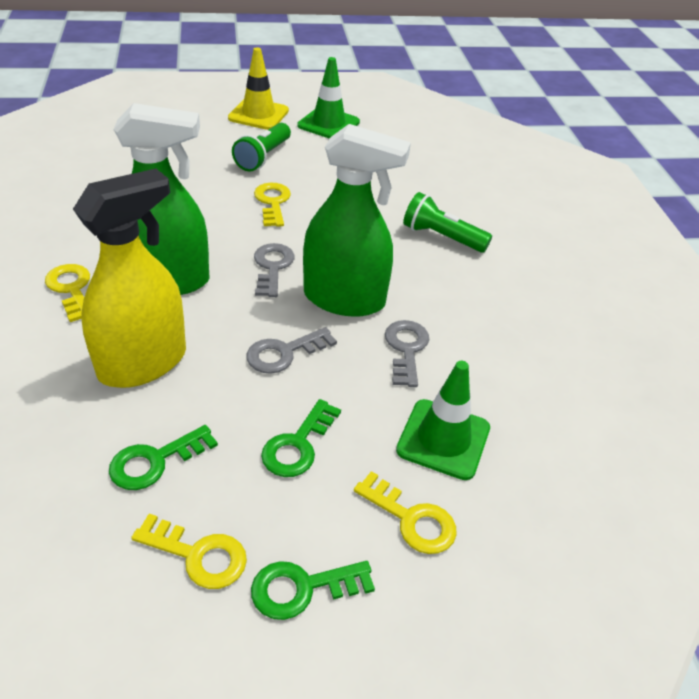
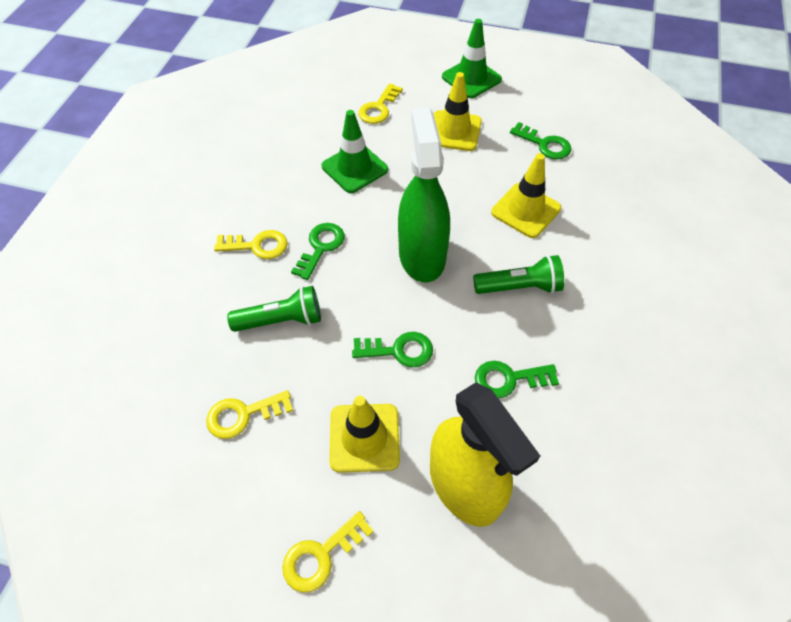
green key: 3 -> 4
green spray bottle: 2 -> 1
grey key: 3 -> 0
yellow traffic cone: 1 -> 3

